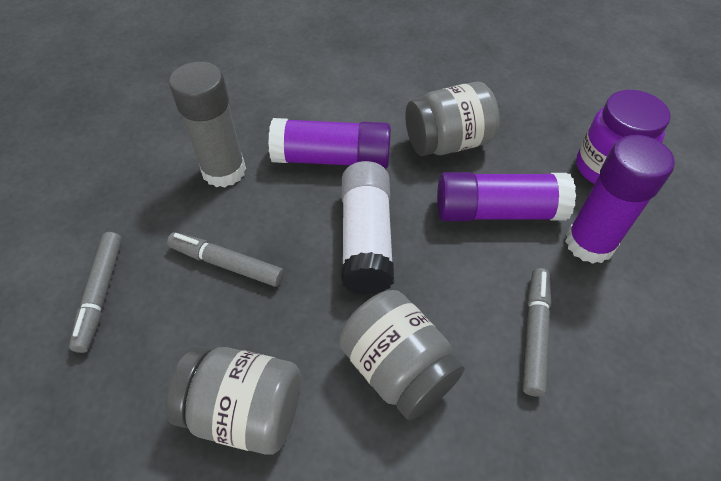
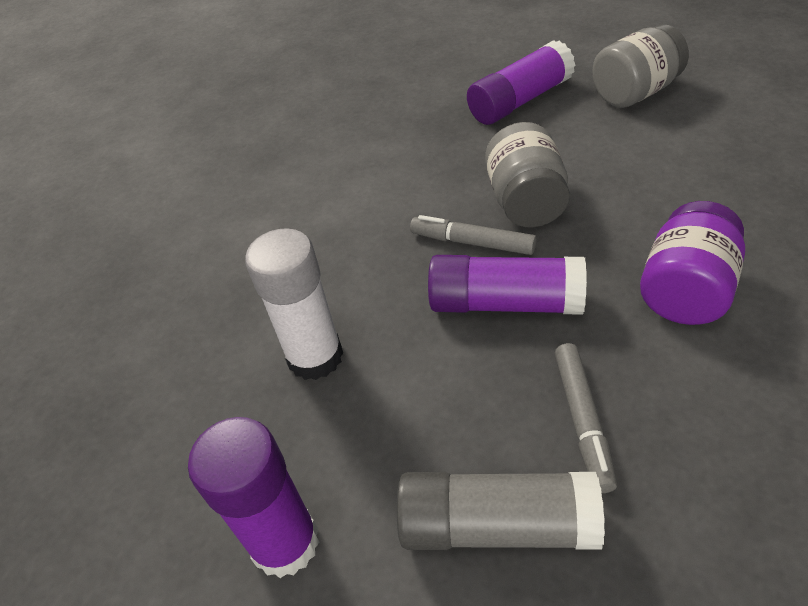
grey jar: 3 -> 2
grey marker: 3 -> 2

